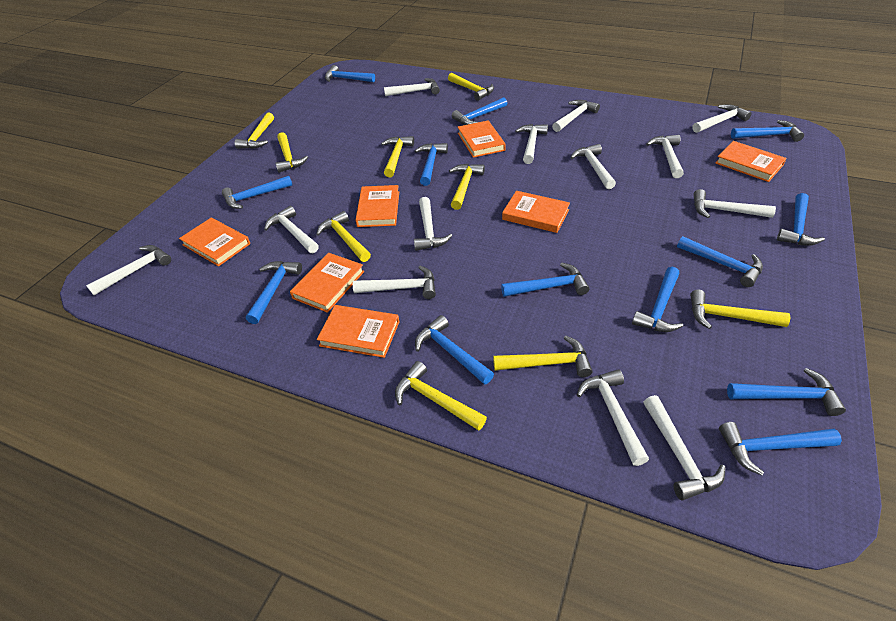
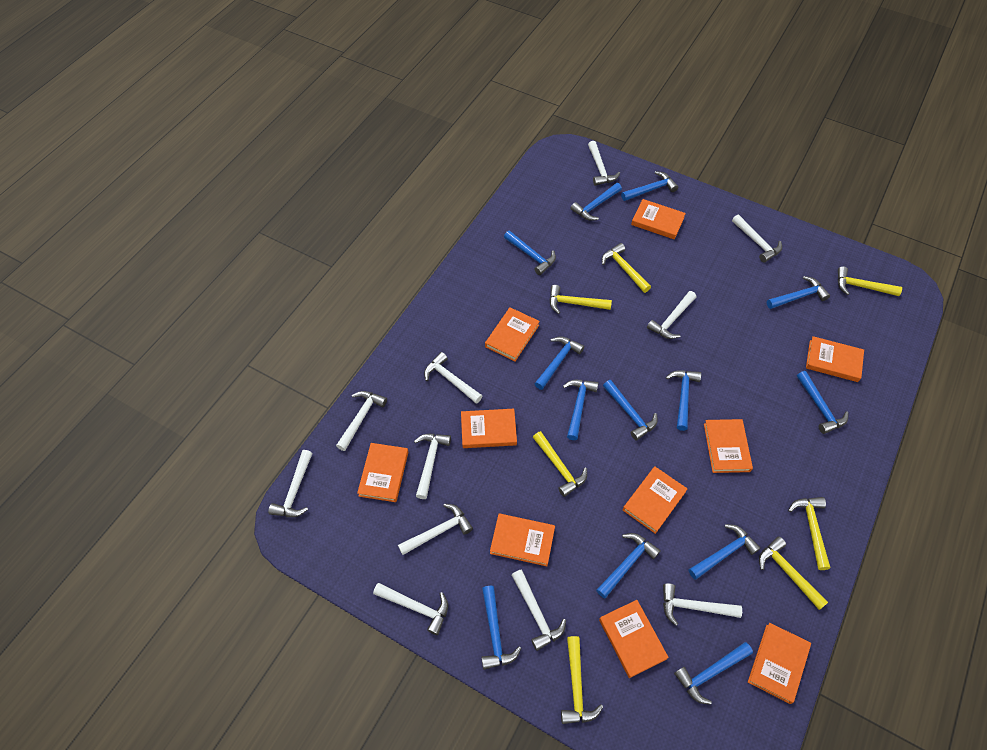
orange book: 7 -> 10
white hammer: 13 -> 11
yellow hammer: 9 -> 7

